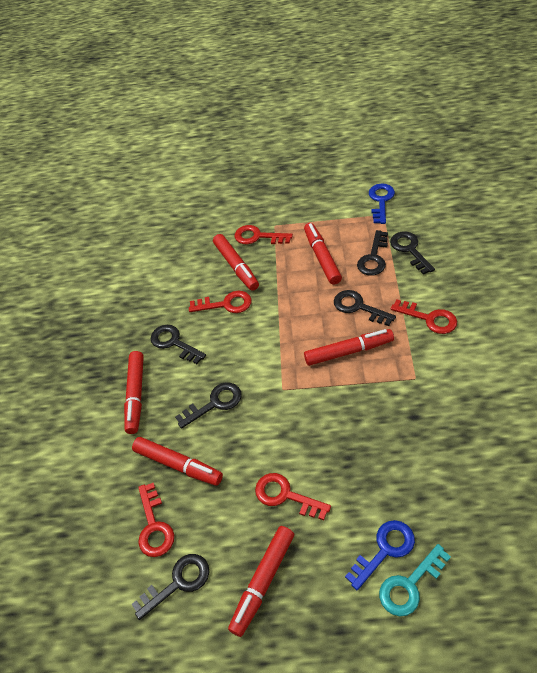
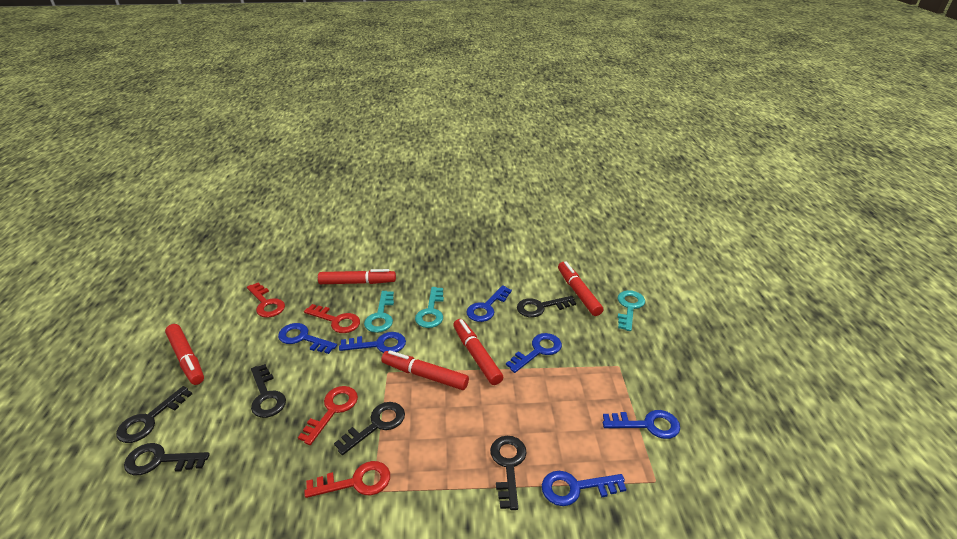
blue key: 2 -> 6
red key: 5 -> 4
red marker: 6 -> 5
turquoise key: 1 -> 3

